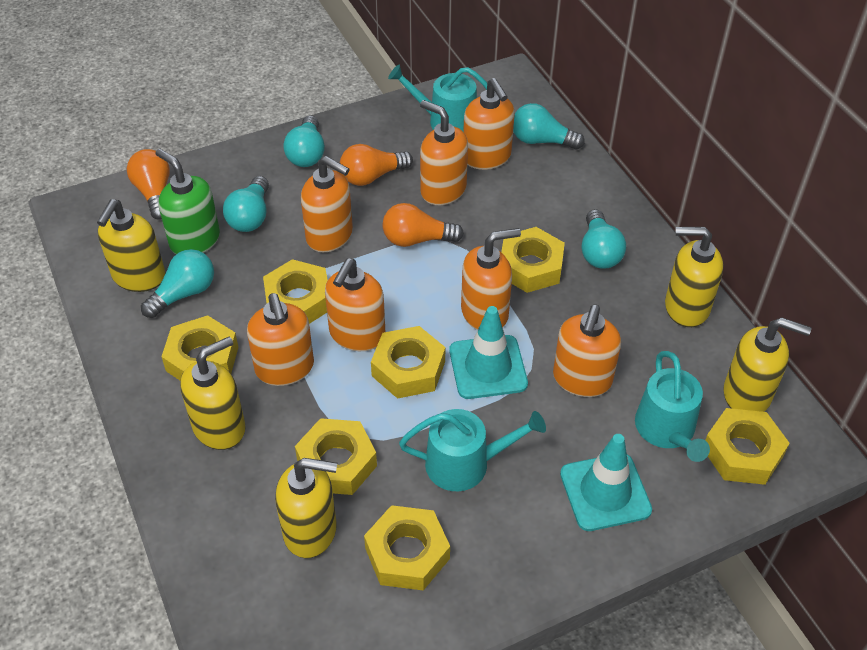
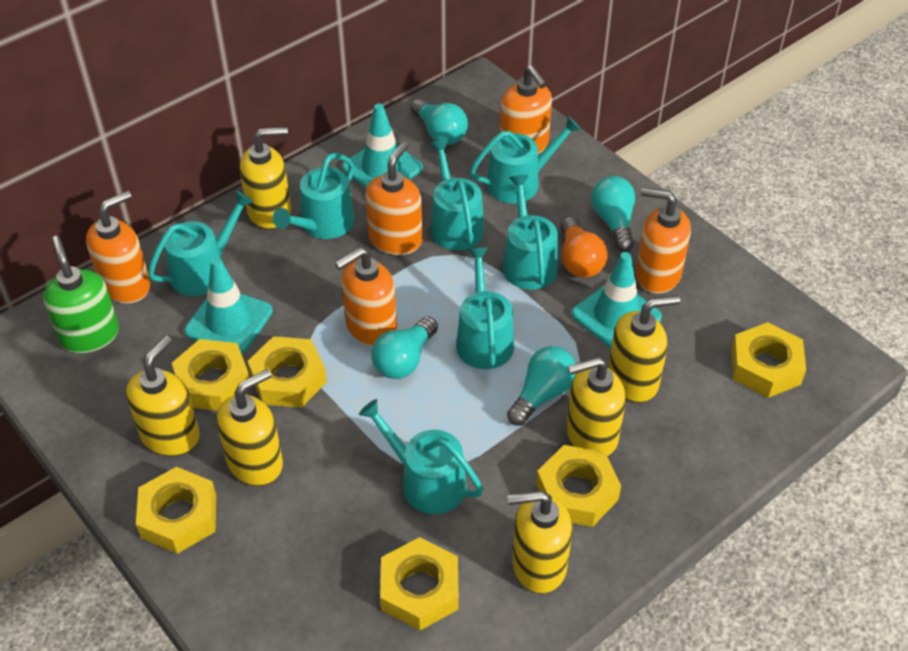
orange light bulb: 3 -> 1
orange soap dispenser: 7 -> 5
turquoise light bulb: 5 -> 4
turquoise traffic cone: 2 -> 3
turquoise watering can: 3 -> 7
yellow nut: 7 -> 6
yellow soap dispenser: 5 -> 6

